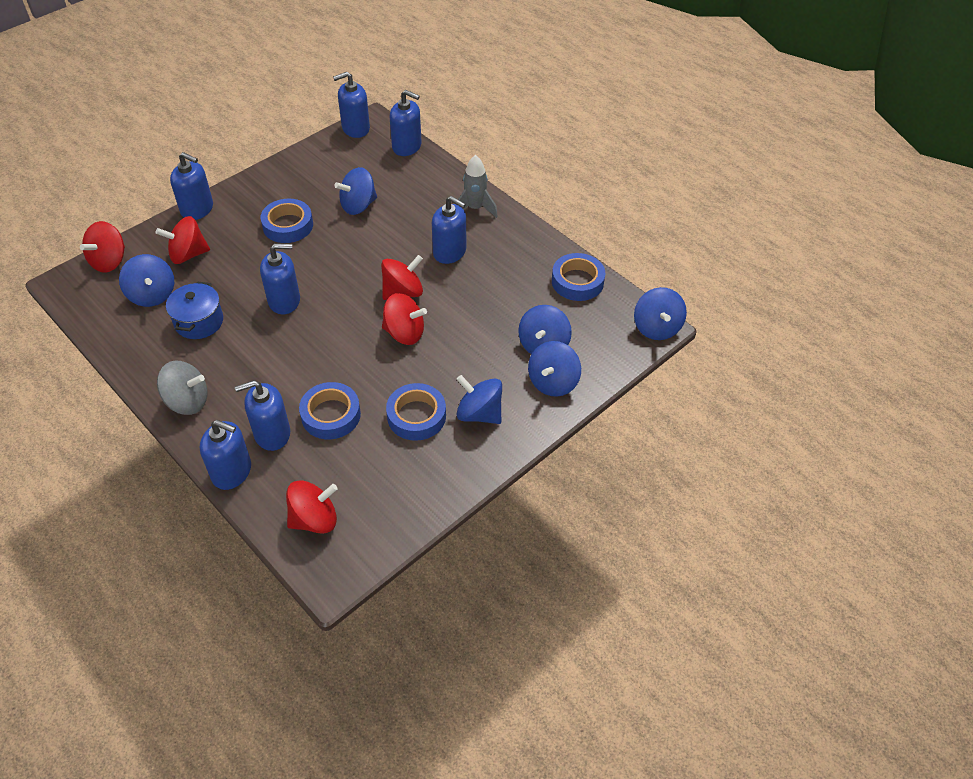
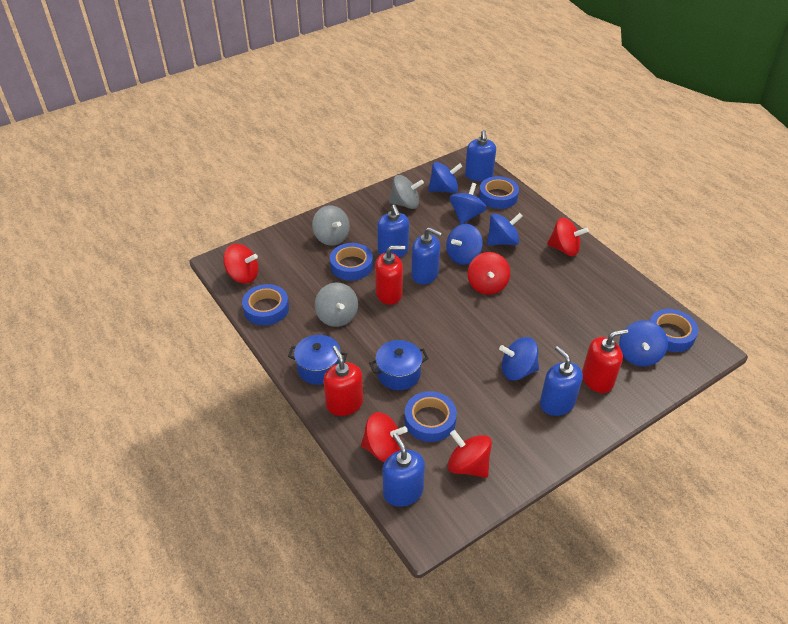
blue pot: 1 -> 2
blue soap dispenser: 7 -> 5
blue tape: 4 -> 5
grey rocket: 1 -> 0
grey spinning top: 1 -> 3
red soap dispenser: 0 -> 3

